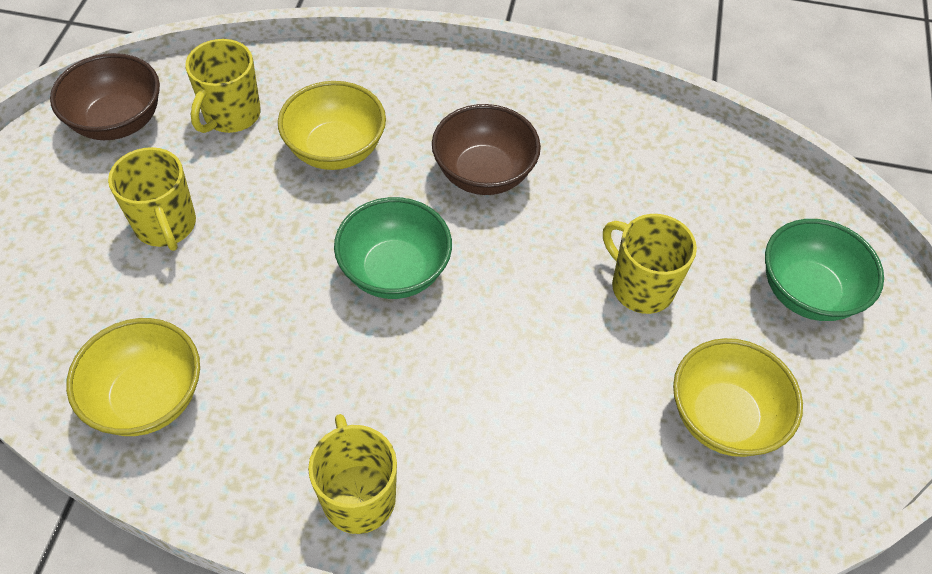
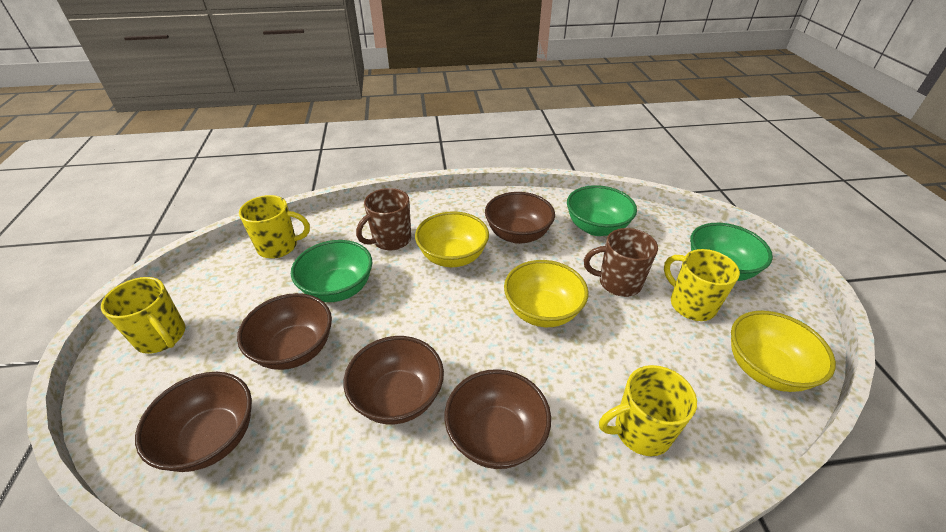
brown bowl: 2 -> 5
brown mug: 0 -> 2
green bowl: 2 -> 3

